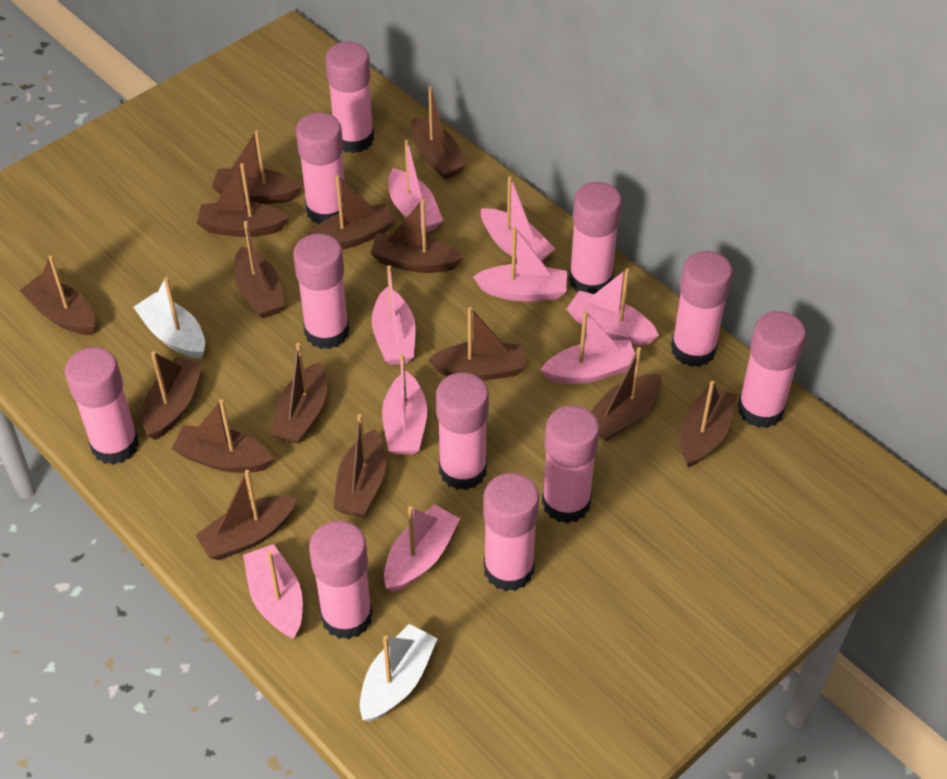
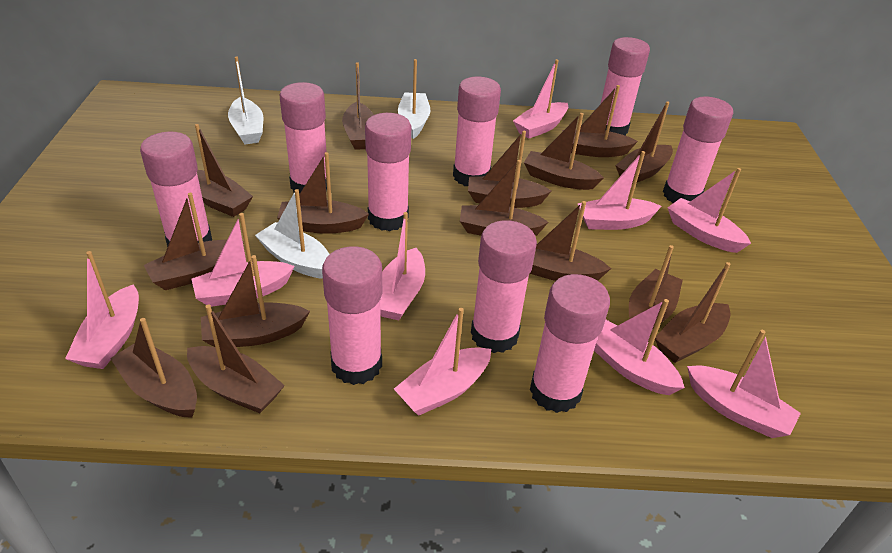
pink glue stick: 11 -> 9
white boat: 2 -> 3

